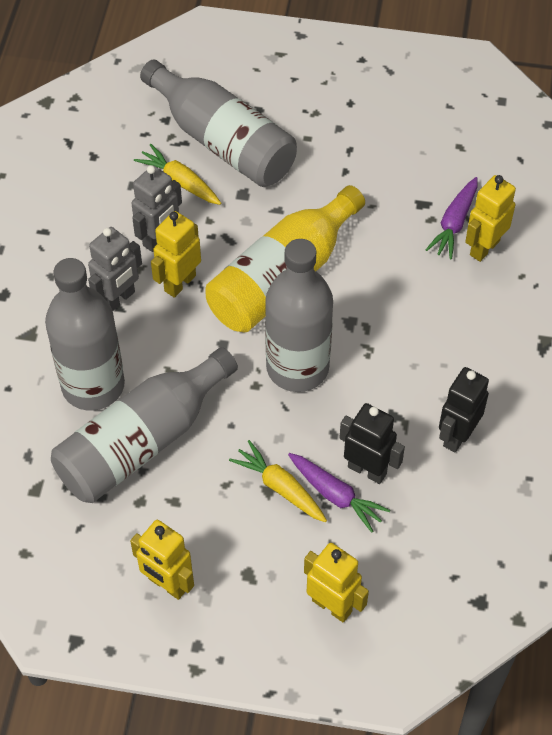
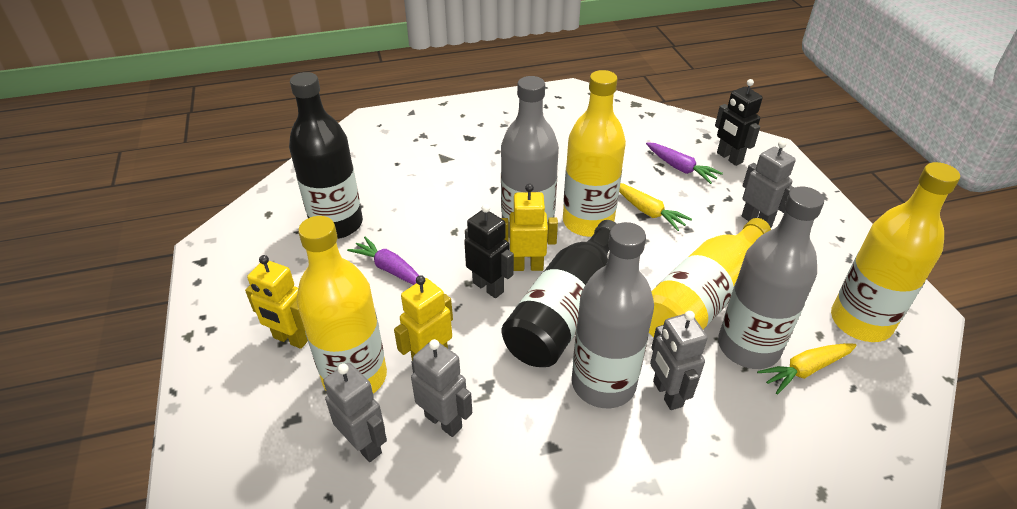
black bottle: 0 -> 2
grey bottle: 4 -> 3
grey robot: 2 -> 4
yellow bottle: 1 -> 4
yellow robot: 4 -> 3

